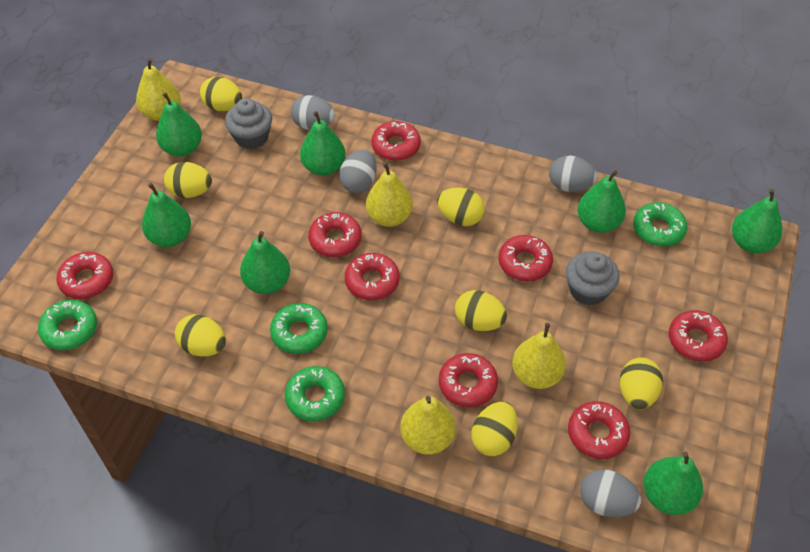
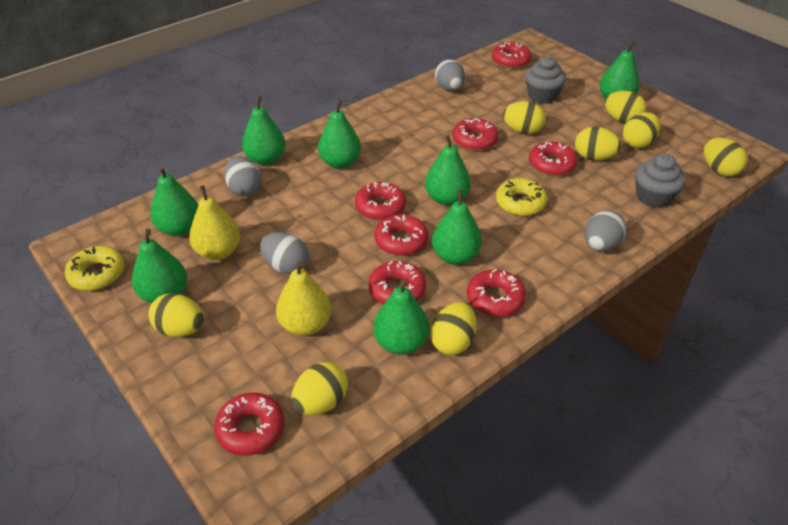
green donut: 4 -> 0
green pear: 7 -> 8
yellow donut: 0 -> 2
yellow egg: 7 -> 8
yellow pear: 4 -> 2

